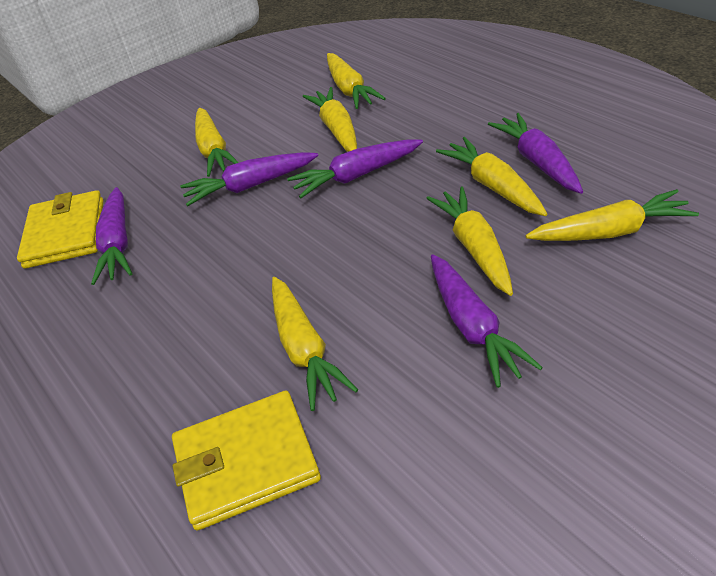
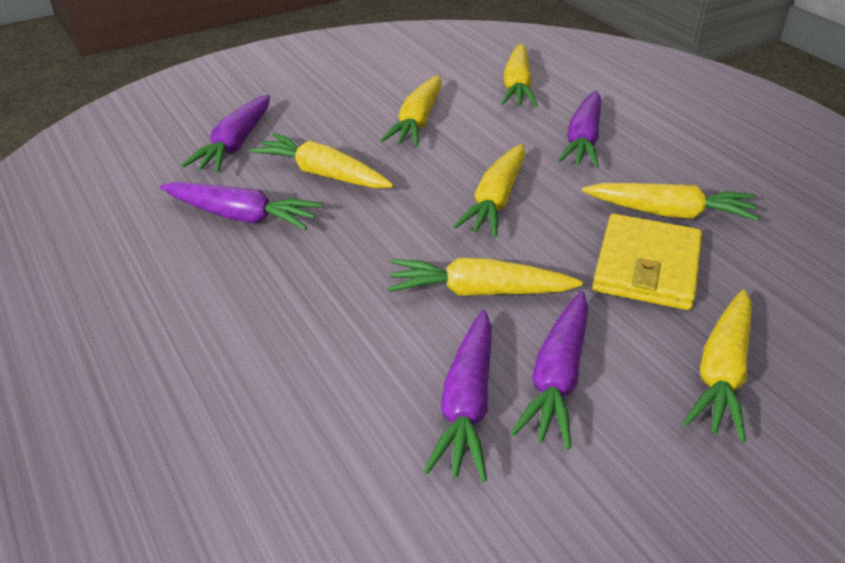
yellow wallet: 2 -> 1

